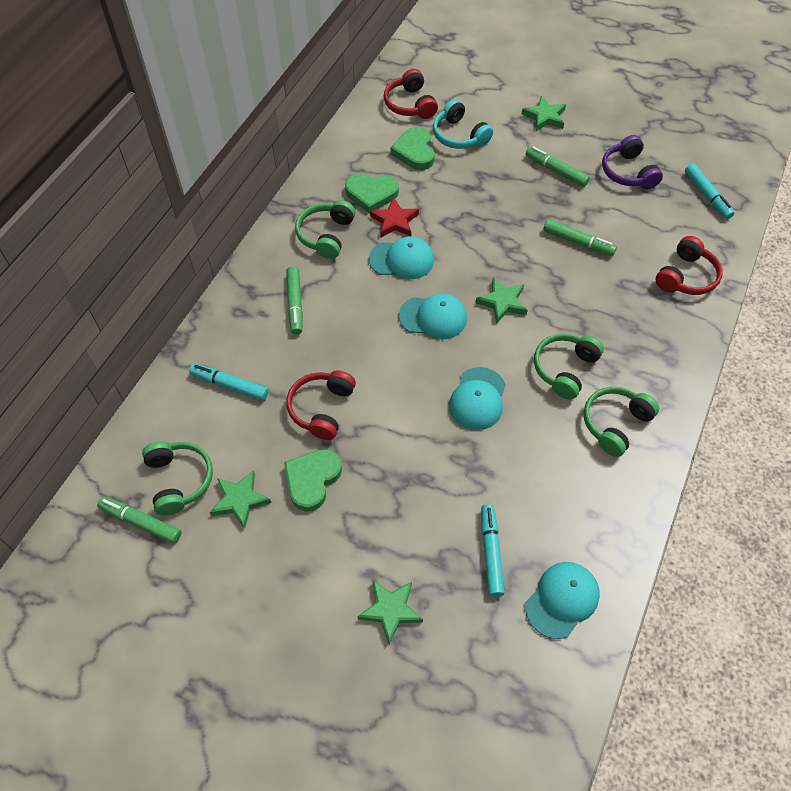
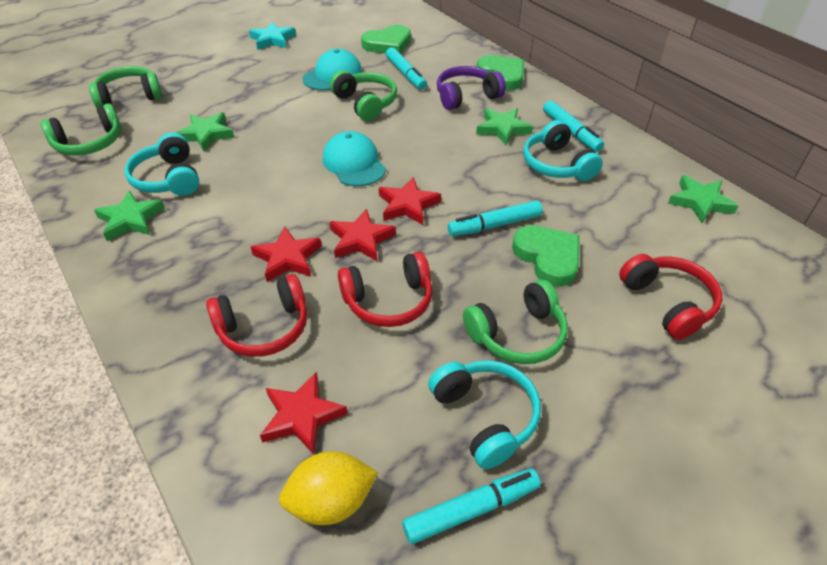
green marker: 4 -> 0
red star: 1 -> 4
turquoise cap: 4 -> 2
turquoise headphones: 1 -> 3
turquoise marker: 3 -> 4
turquoise star: 0 -> 1
yellow lemon: 0 -> 1

